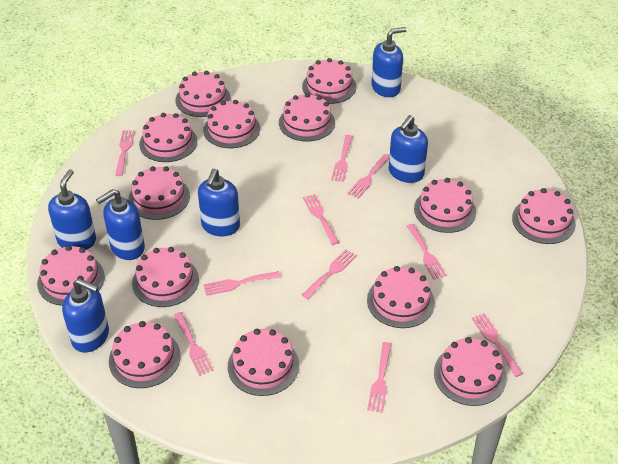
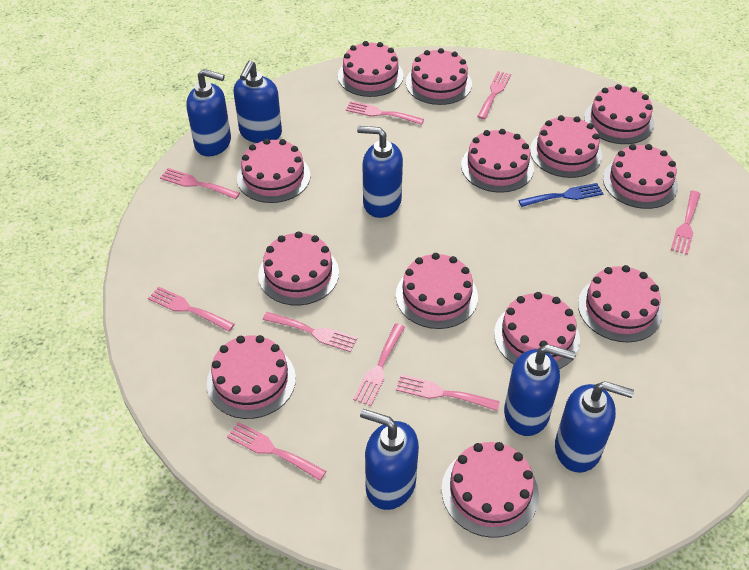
blue fork: 0 -> 1
pink cake: 14 -> 13
pink fork: 10 -> 9

